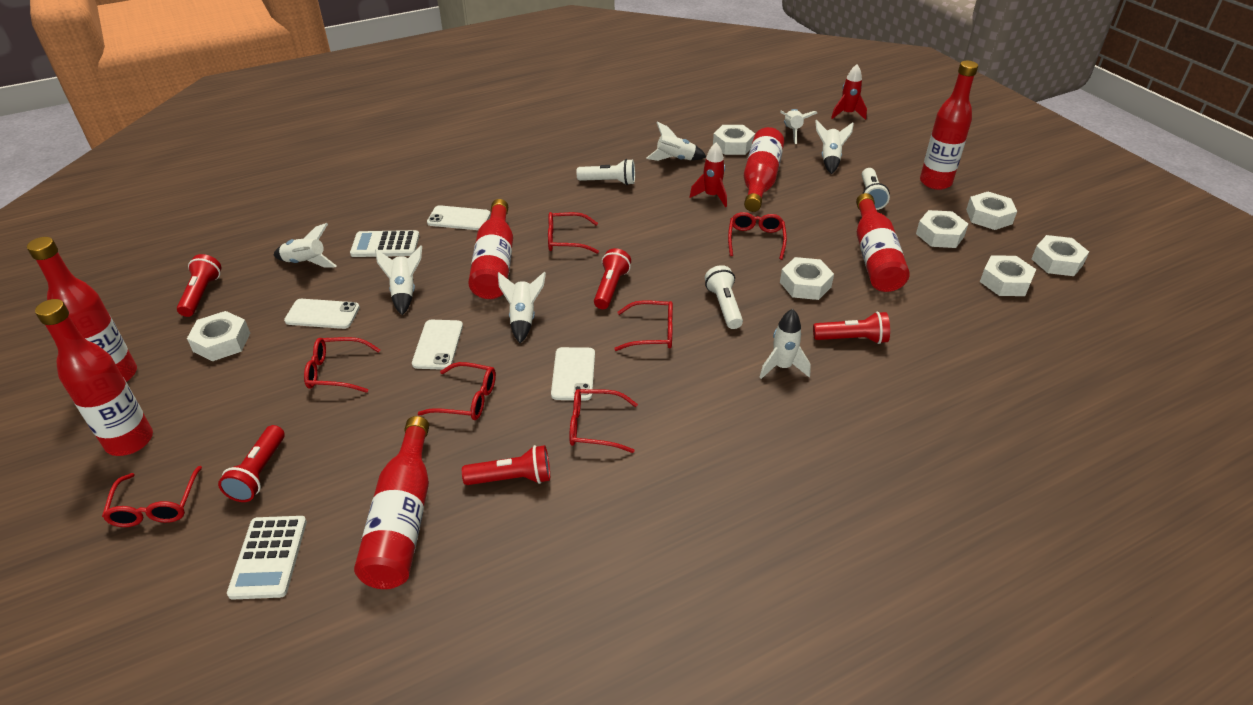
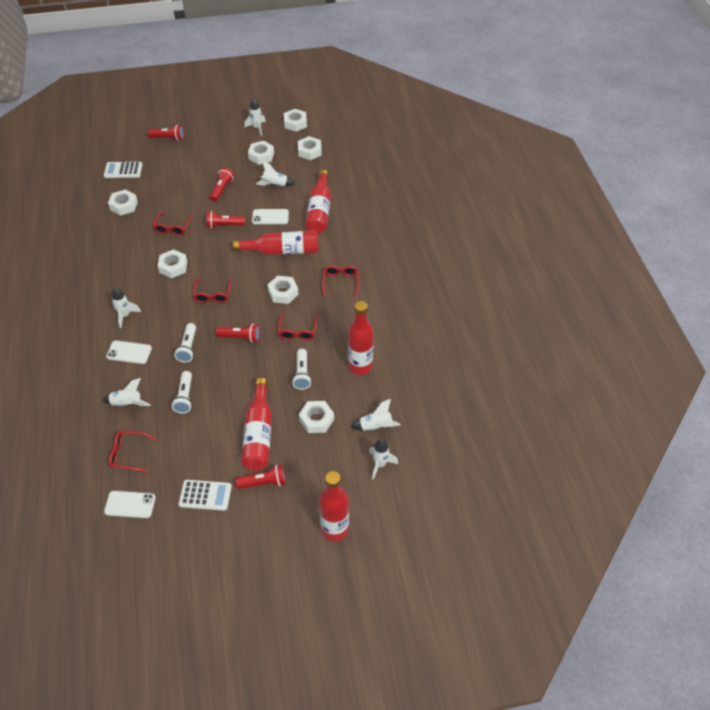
red bottle: 7 -> 5
red glasses: 7 -> 5
red rocket: 2 -> 0
white phone: 4 -> 3
white rocket: 7 -> 6

